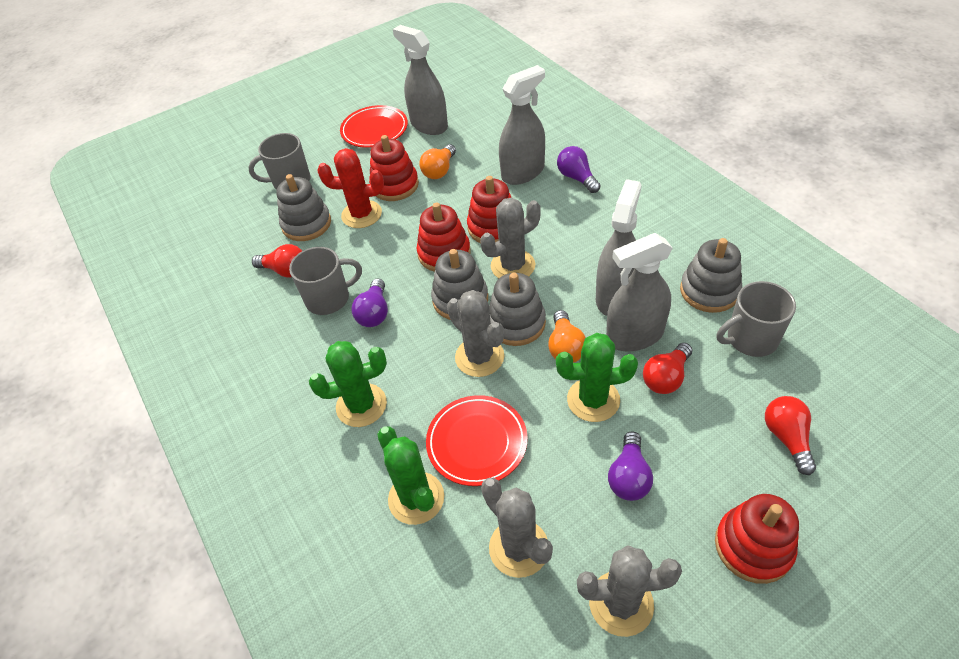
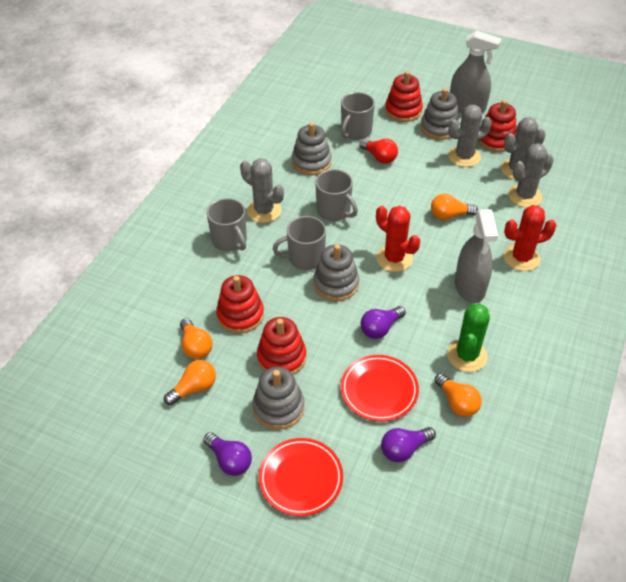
green cactus: 3 -> 1
grey mug: 3 -> 4
grey spray bottle: 4 -> 2
orange light bulb: 2 -> 4
red cactus: 1 -> 2
red light bulb: 3 -> 1

